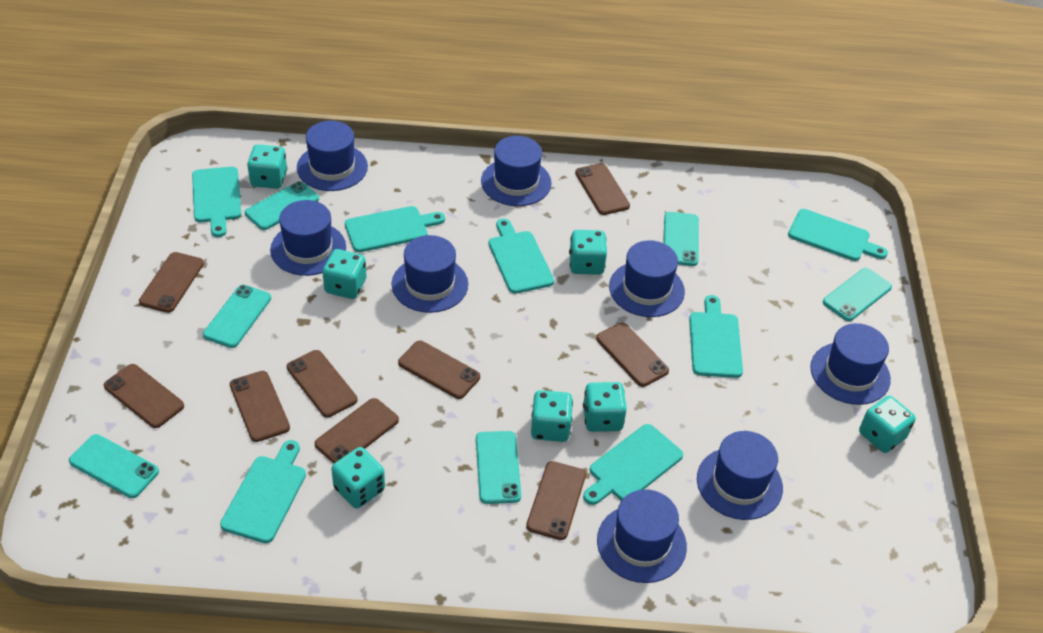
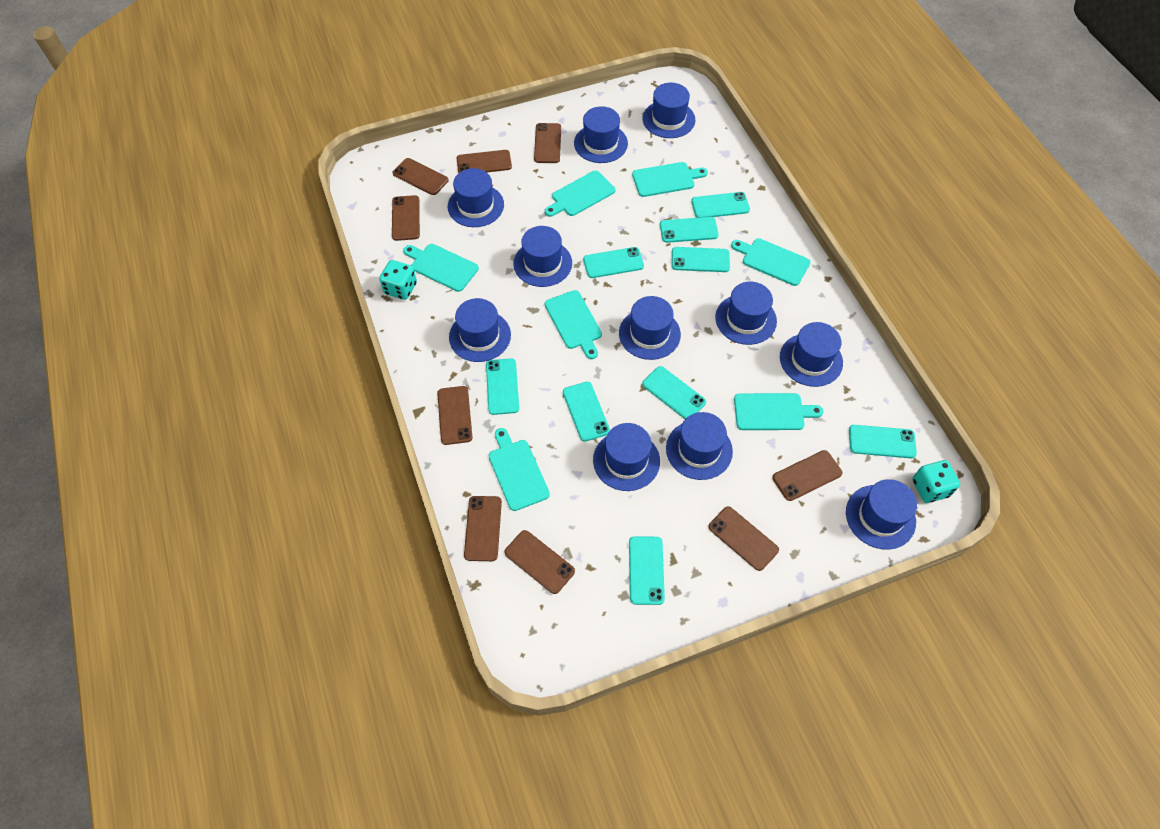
blue hat: 8 -> 11
turquoise dice: 7 -> 2
turquoise phone: 6 -> 9

